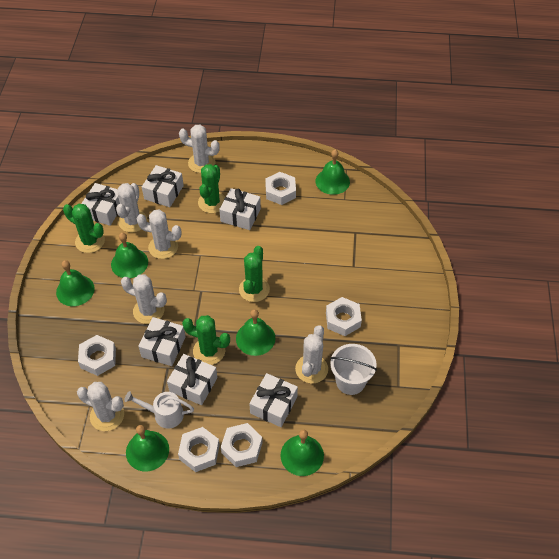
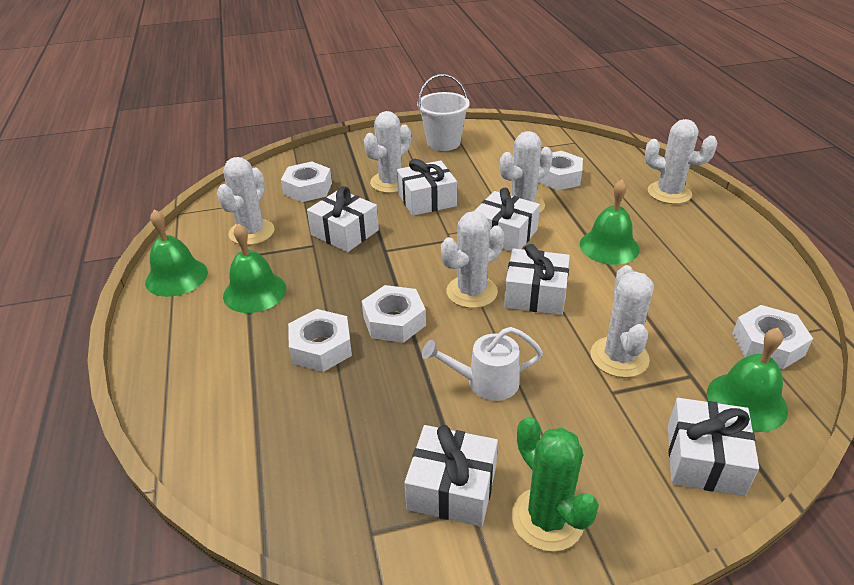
green bell: 6 -> 4
green cactus: 4 -> 1

